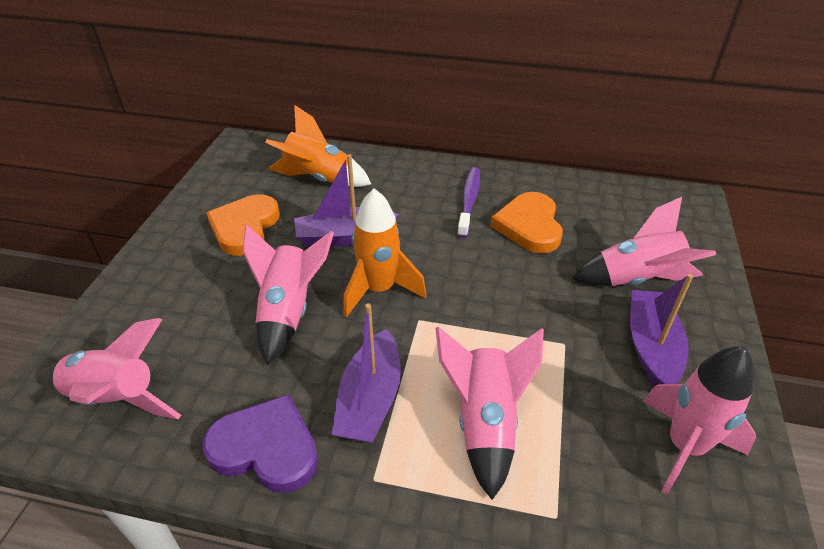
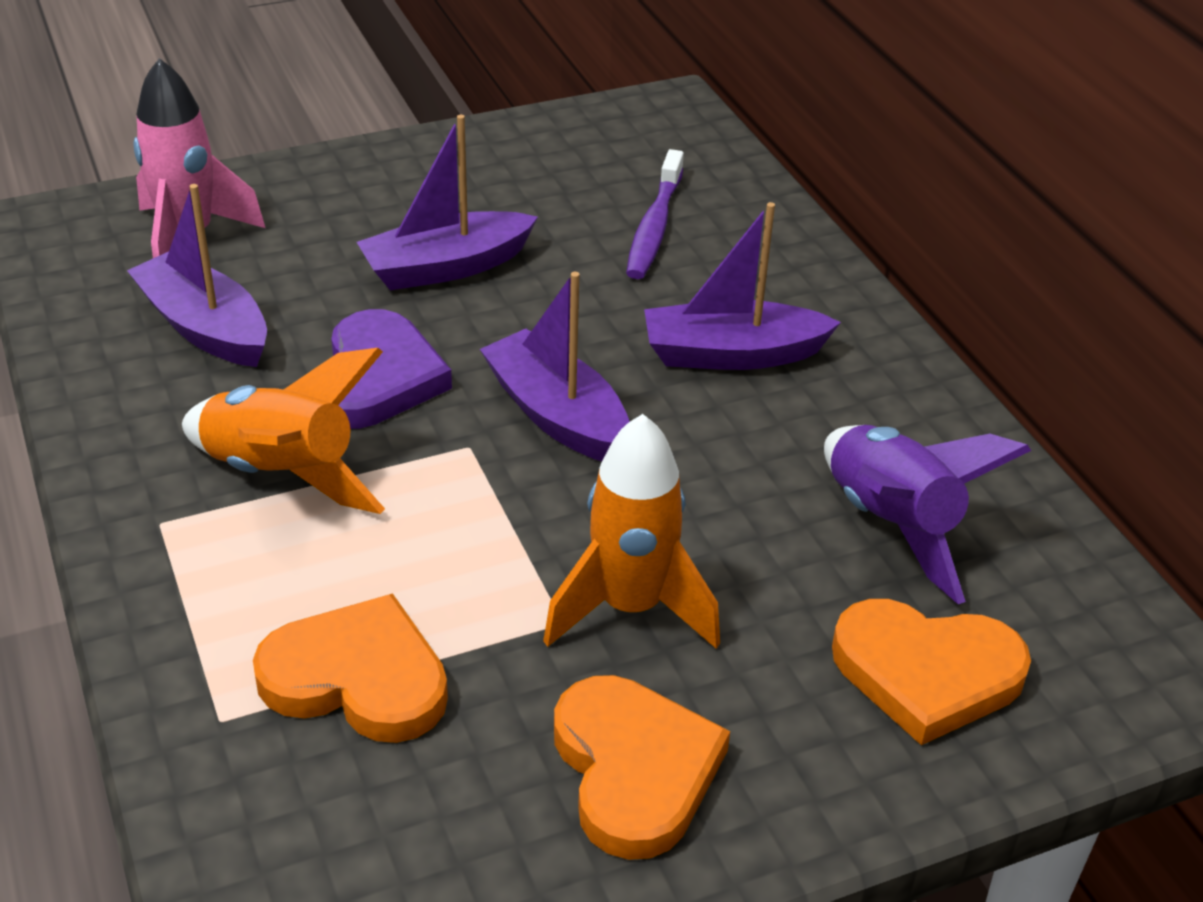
orange heart: 2 -> 3
pink rocket: 5 -> 1
purple boat: 3 -> 4
purple rocket: 0 -> 1

